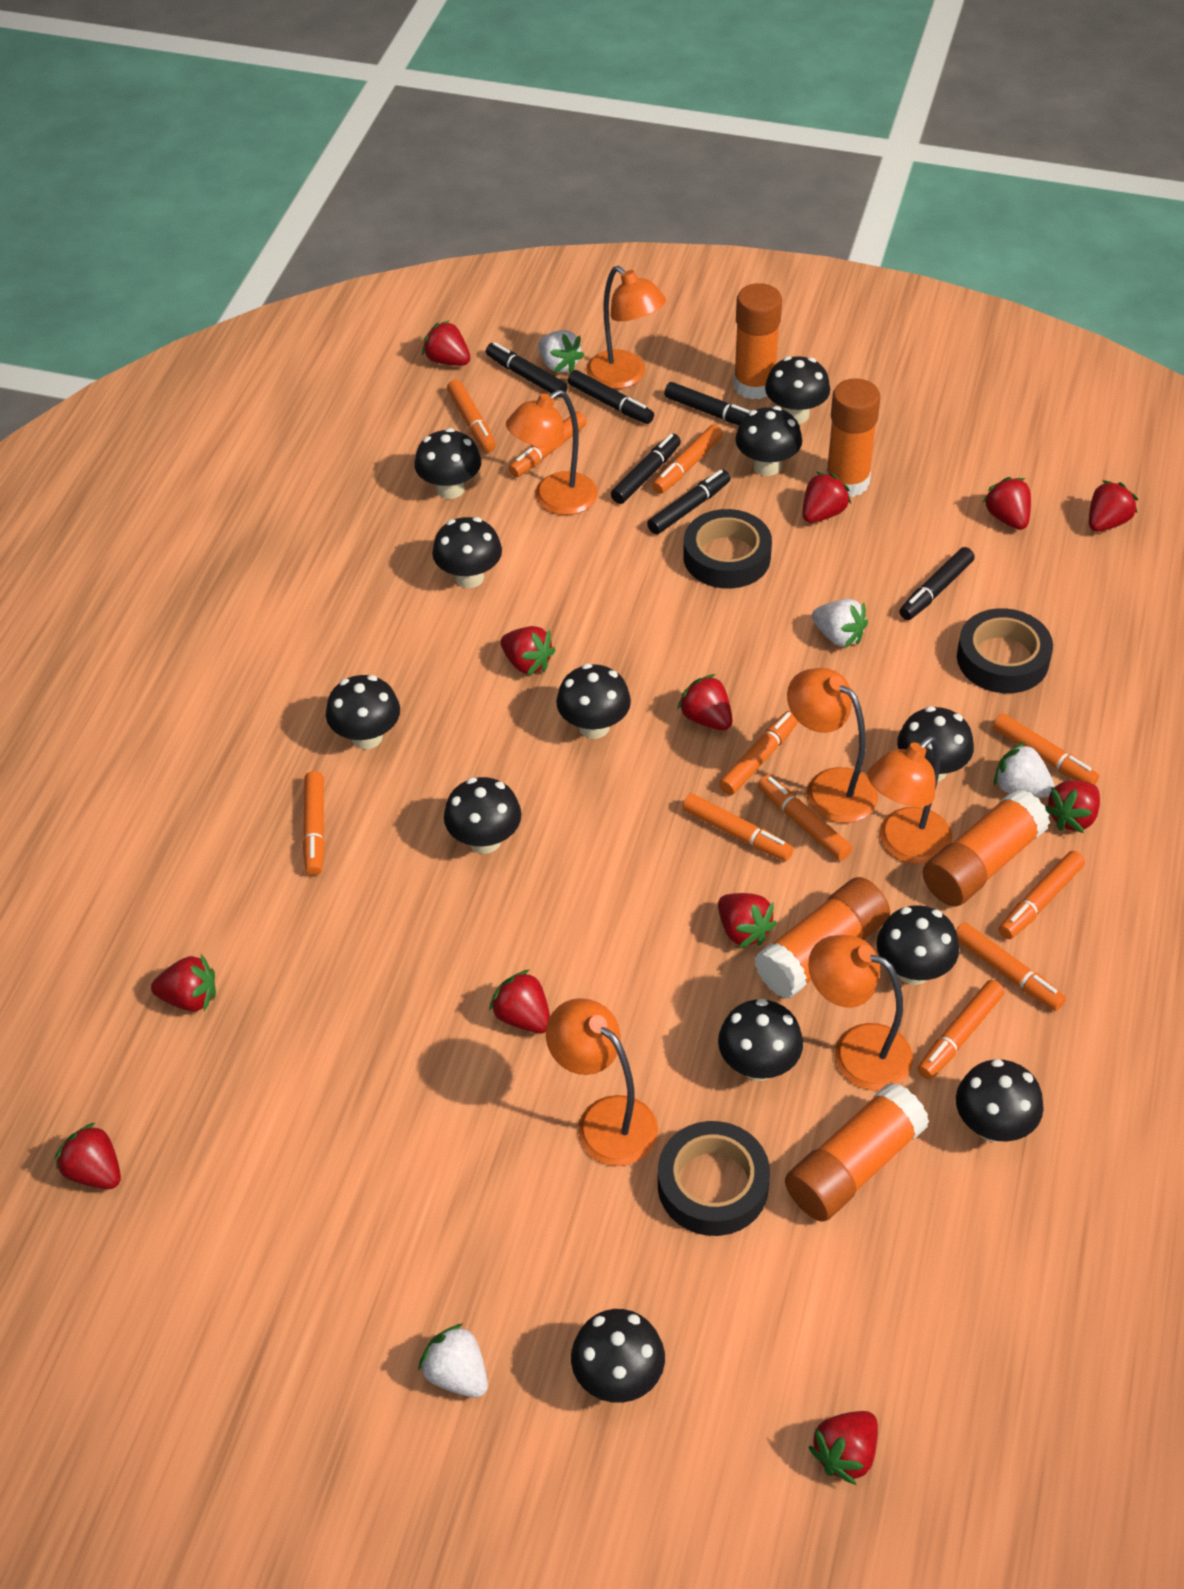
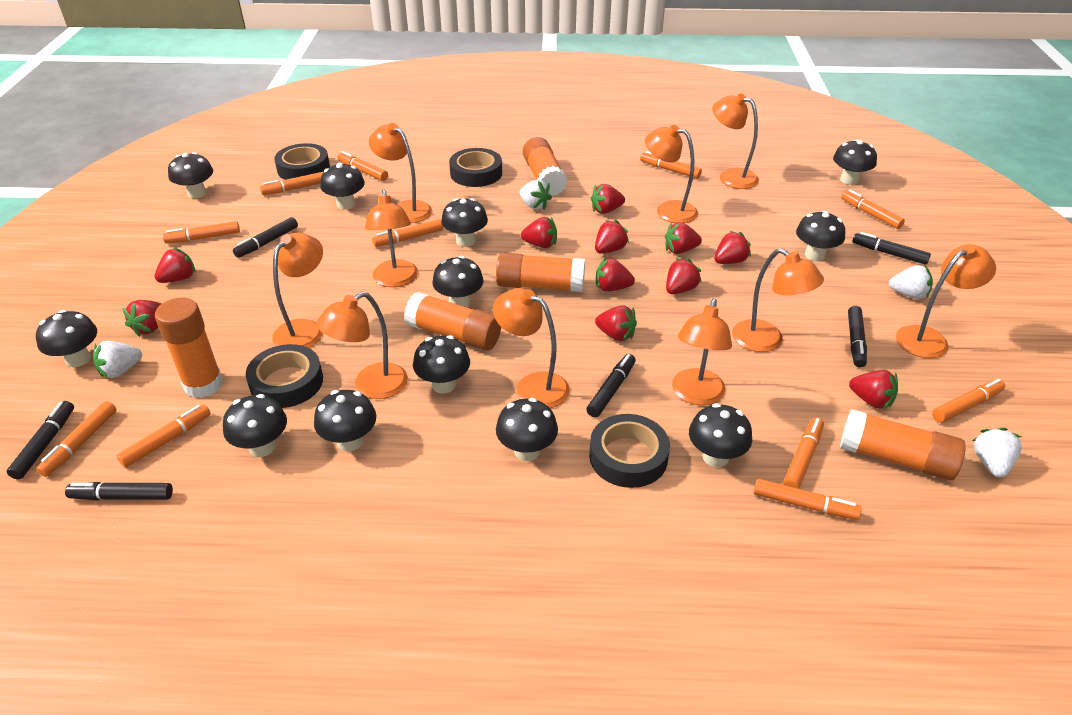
black tape: 3 -> 4
orange lamp: 6 -> 10
red strawberry: 12 -> 11

